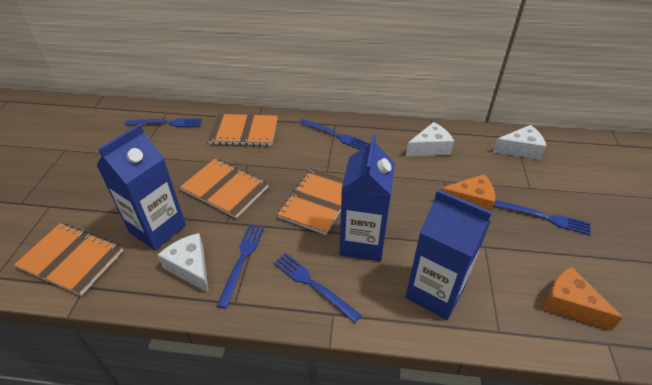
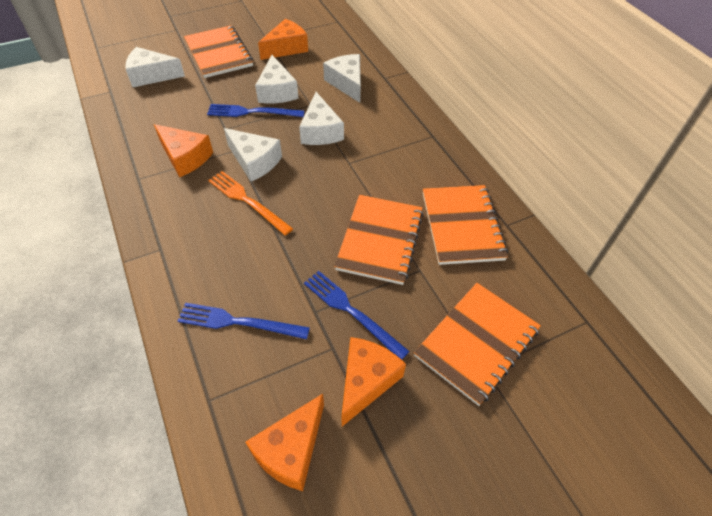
blue carton: 3 -> 0
blue fork: 5 -> 3
orange cheese: 2 -> 4
orange fork: 0 -> 1
white cheese: 3 -> 5

